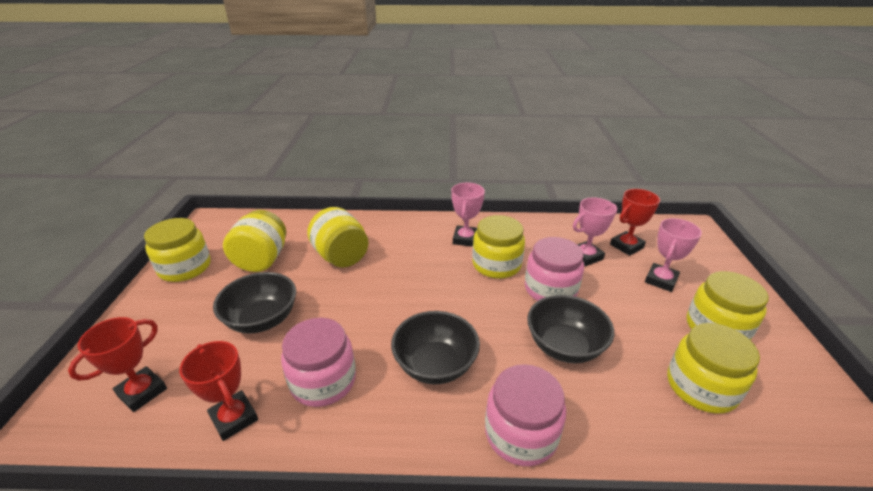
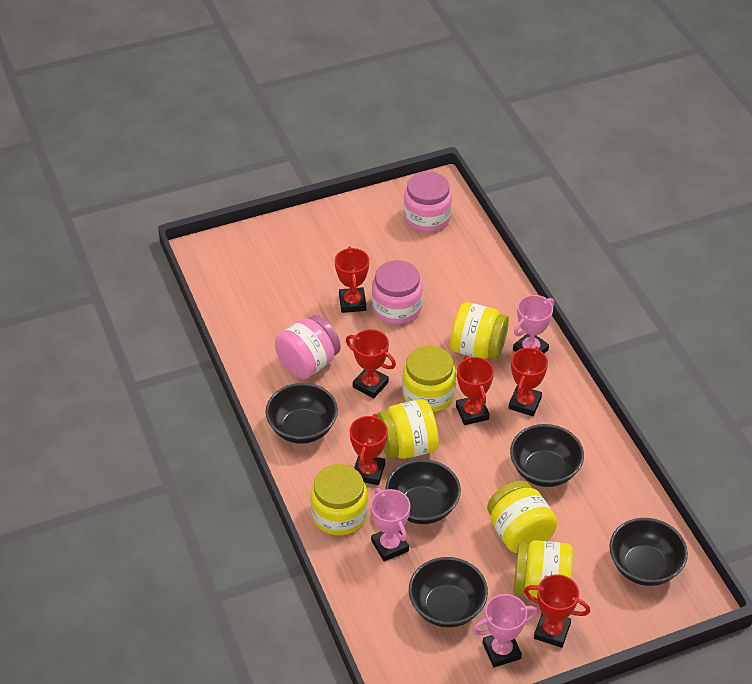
black bowl: 3 -> 5
red trophy: 3 -> 6

